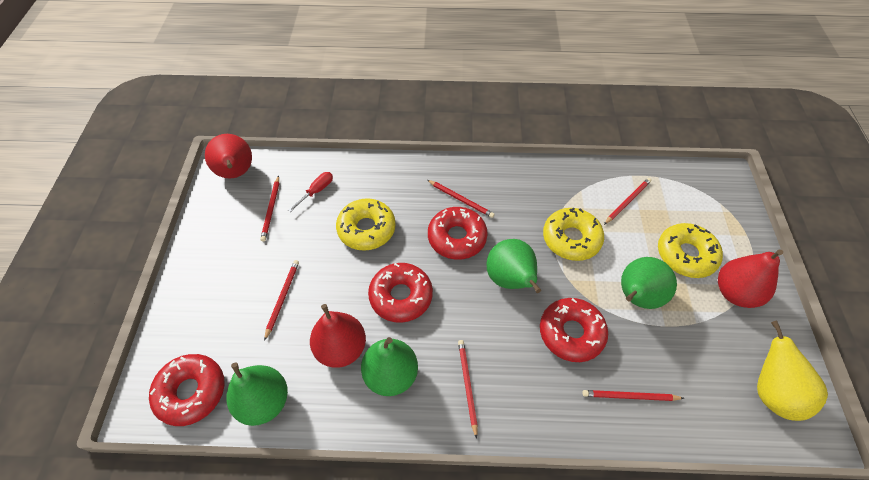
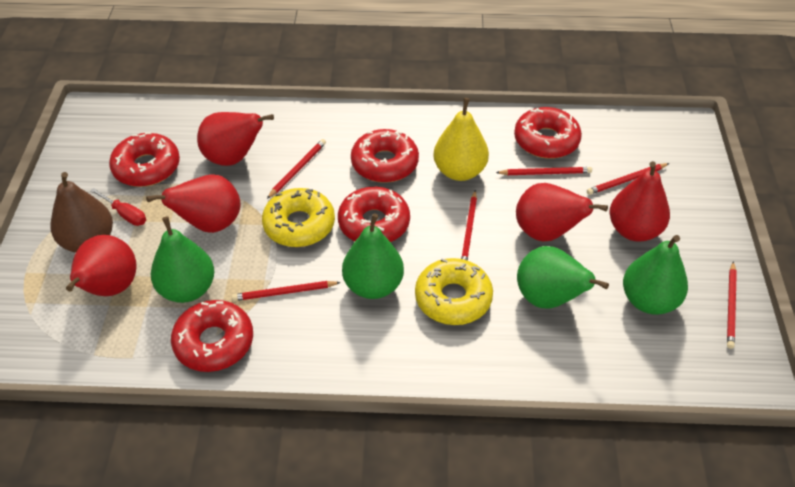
brown pear: 0 -> 1
red donut: 4 -> 5
red pear: 3 -> 5
yellow donut: 3 -> 2

